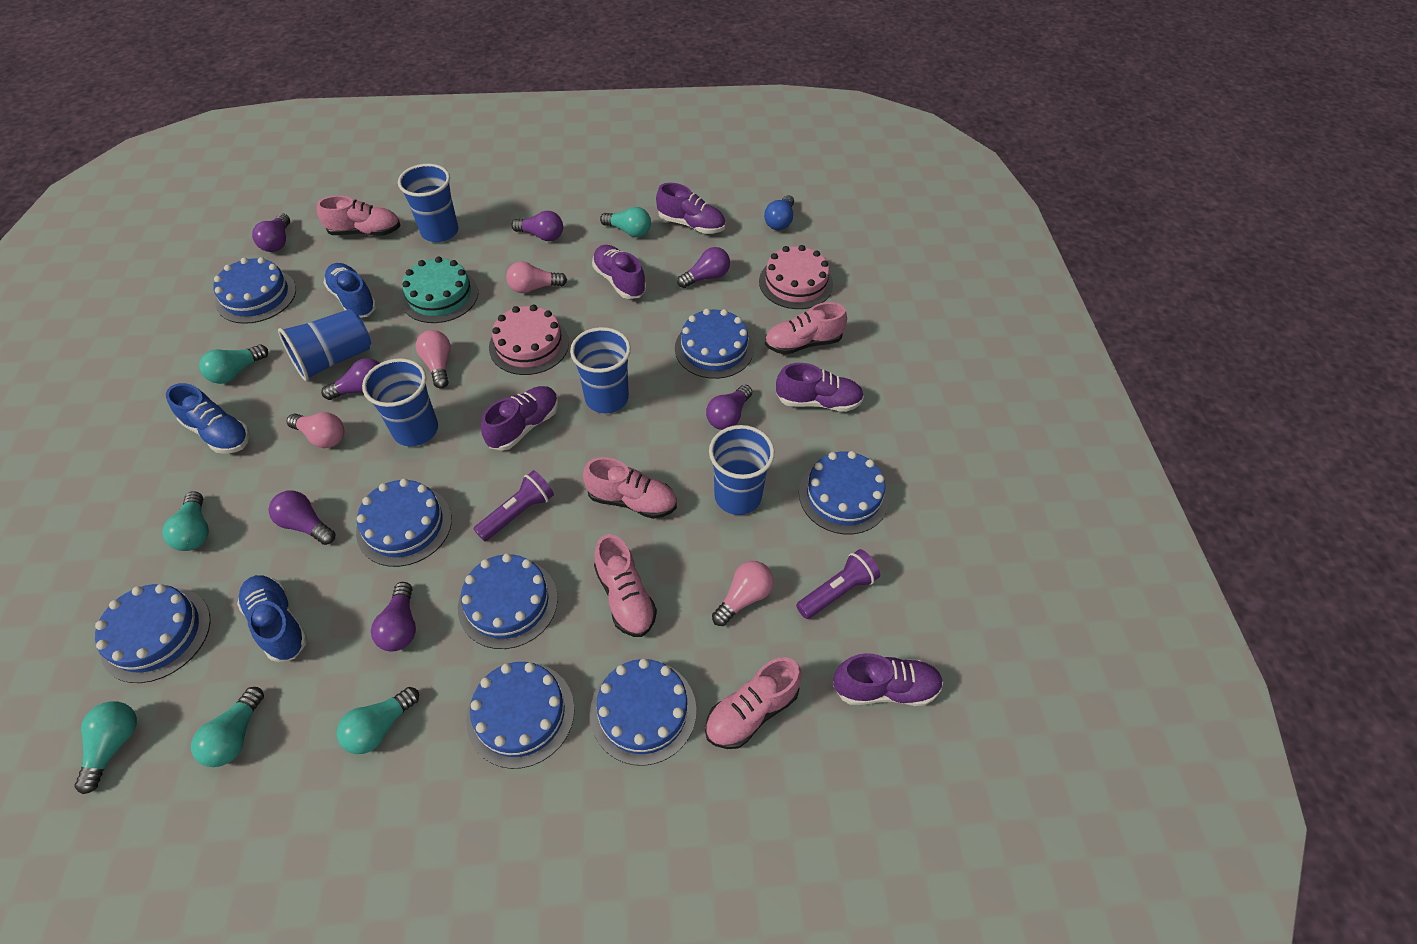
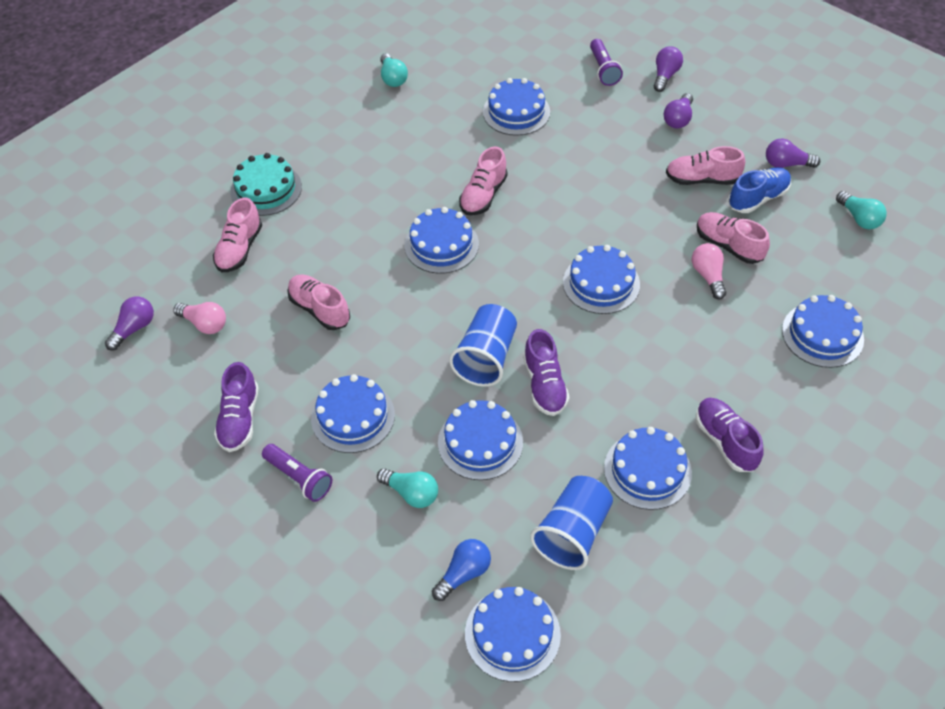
blue cup: 5 -> 2
blue shoe: 3 -> 1
pink cake: 2 -> 0
pink light bulb: 4 -> 2
purple light bulb: 7 -> 4
purple shoe: 5 -> 3
turquoise light bulb: 6 -> 3

